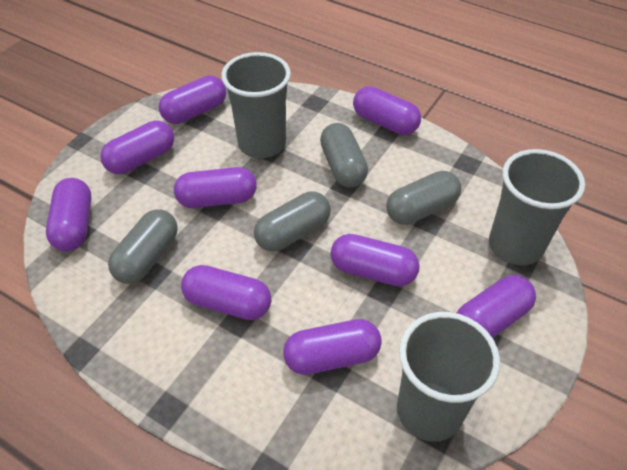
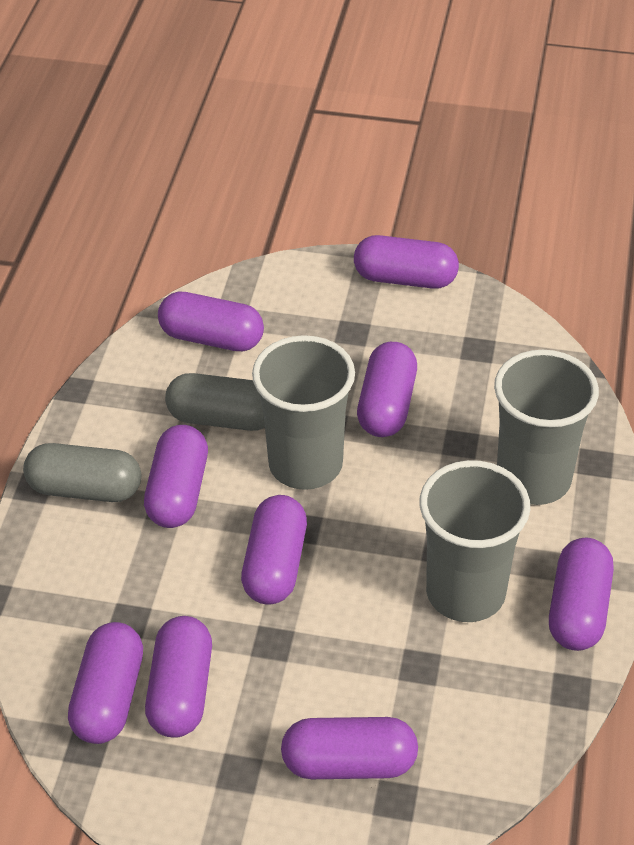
grey capsule: 4 -> 2

